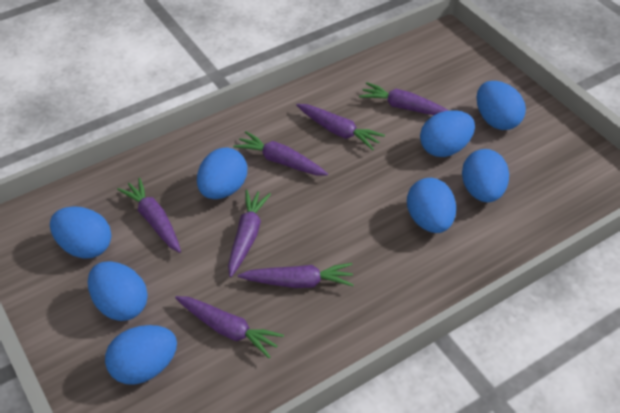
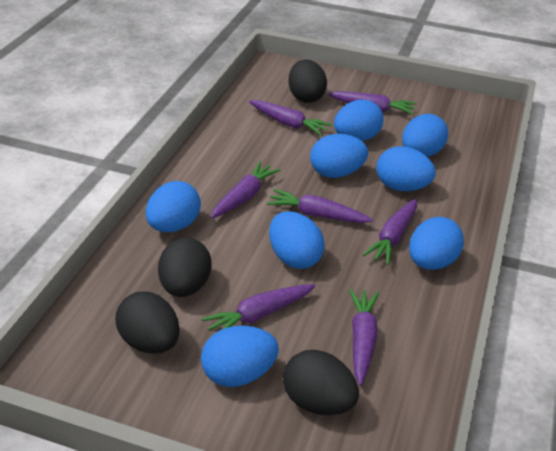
black egg: 0 -> 4

